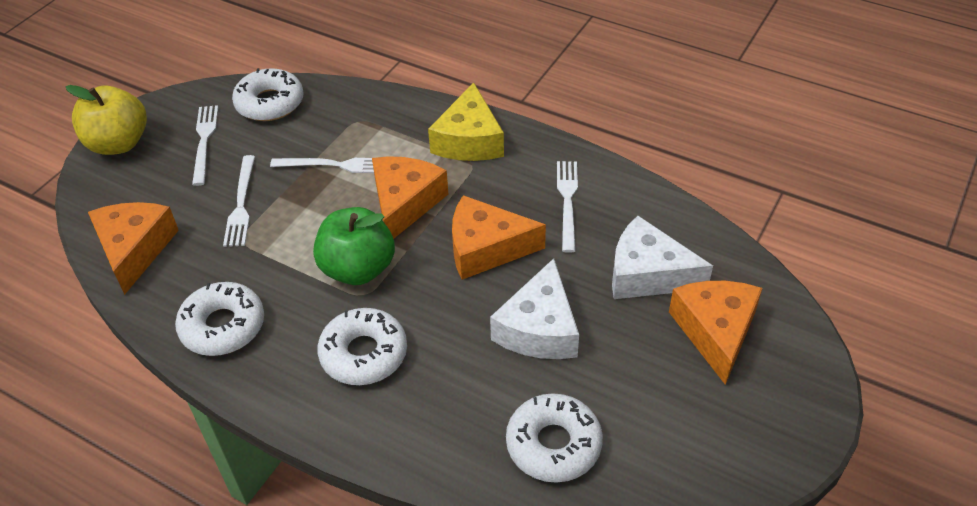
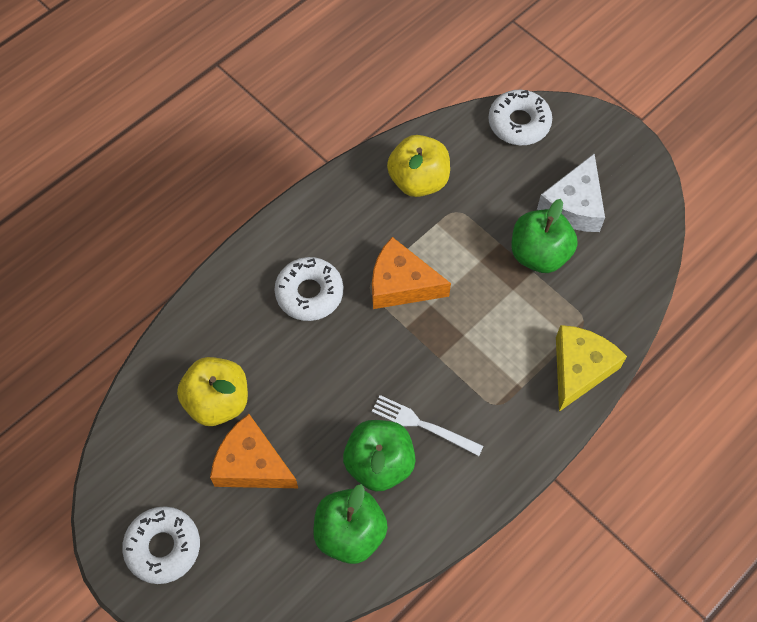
green apple: 1 -> 3
orange cheese: 4 -> 2
white cheese: 2 -> 1
white donut: 4 -> 3
white fork: 4 -> 1
yellow apple: 1 -> 2

